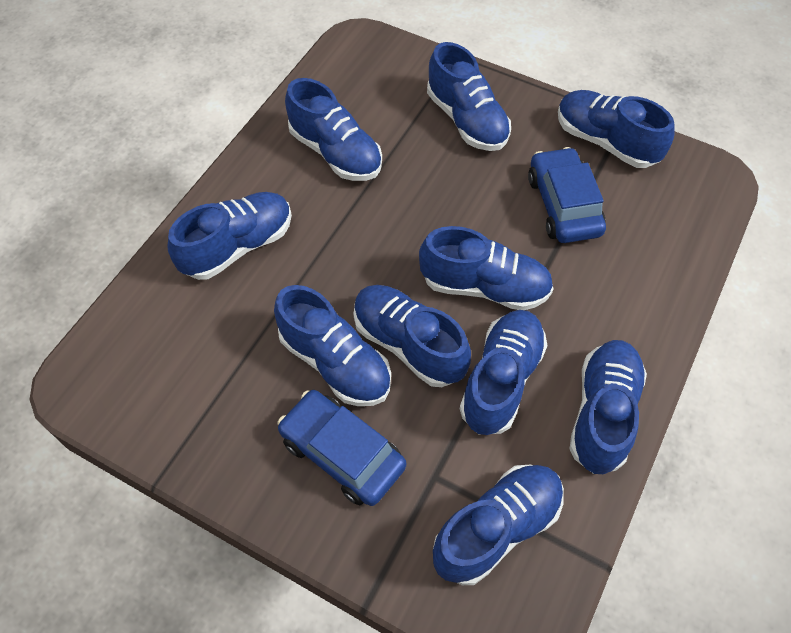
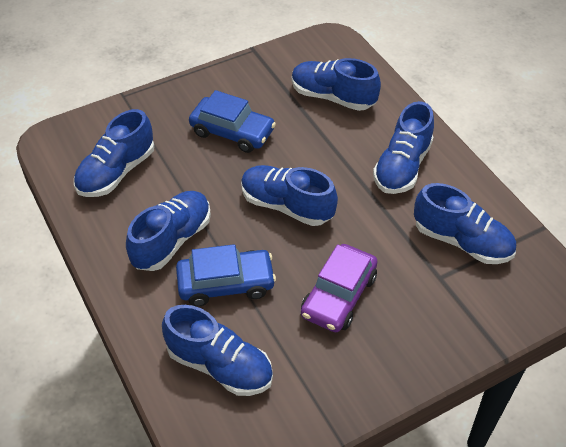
blue shoe: 10 -> 7
purple car: 0 -> 1

